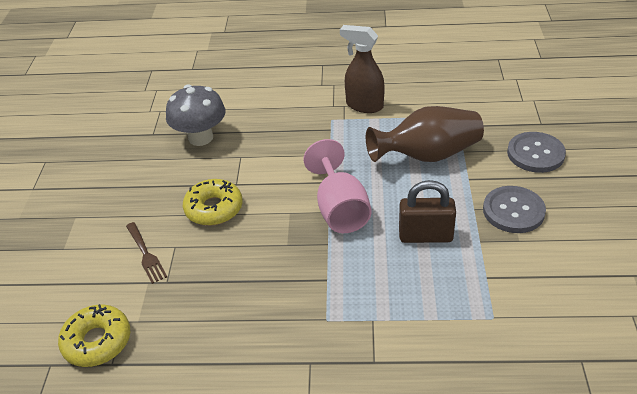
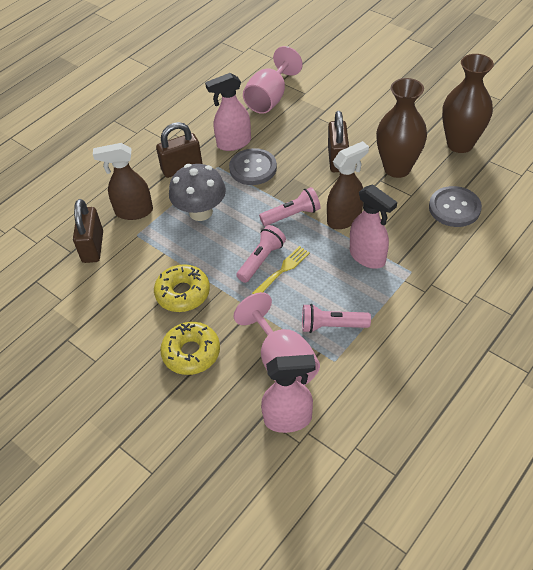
brown fork: 1 -> 0
brown padlock: 1 -> 3
brown spray bottle: 1 -> 2
brown vase: 1 -> 2
pink flashlight: 0 -> 3
pink goblet: 1 -> 2
pink spray bottle: 0 -> 3
yellow fork: 0 -> 1

